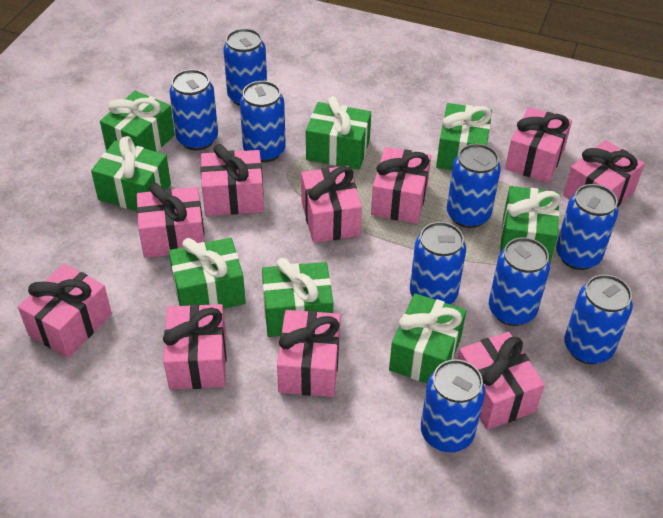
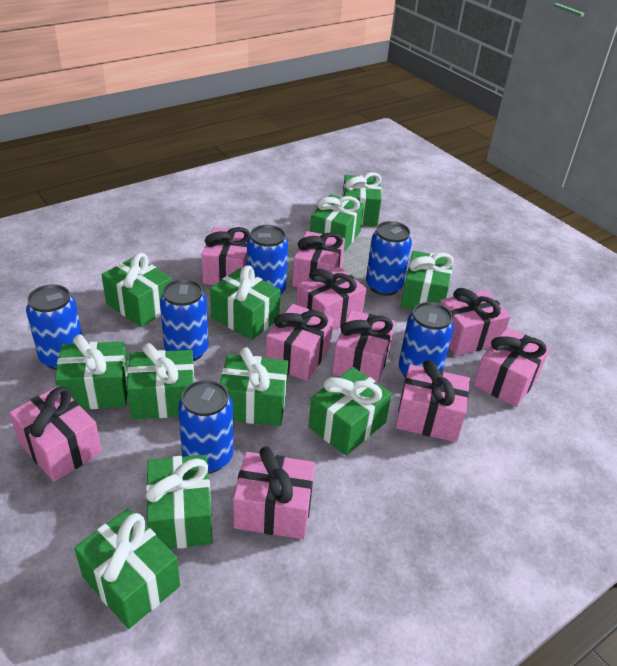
blue can: 9 -> 6
green gift: 8 -> 11

